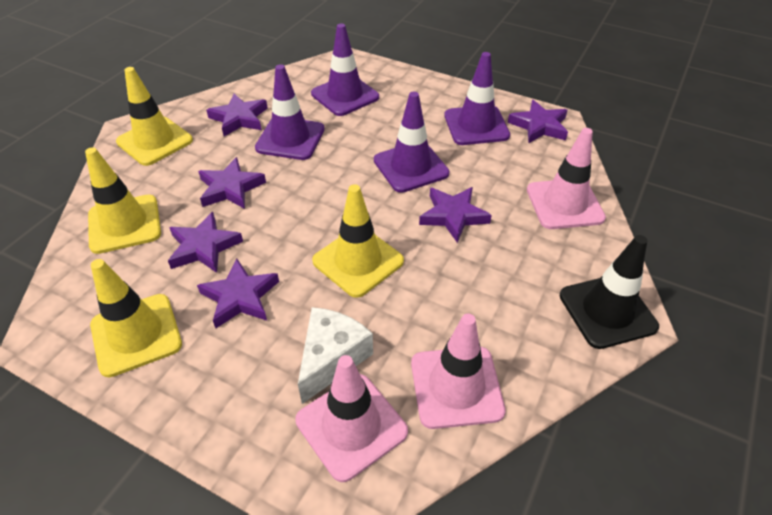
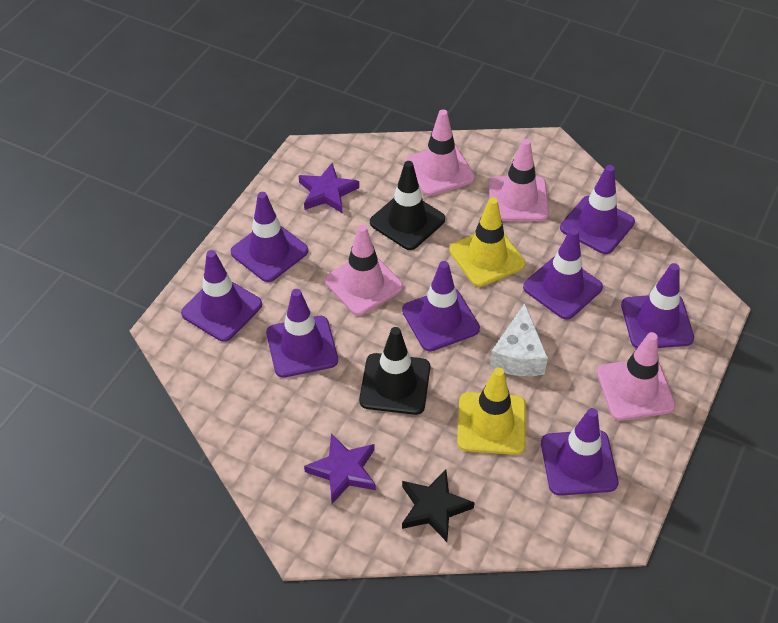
black star: 0 -> 1
black traffic cone: 1 -> 2
pink traffic cone: 3 -> 4
purple star: 6 -> 2
purple traffic cone: 4 -> 8
yellow traffic cone: 4 -> 2

